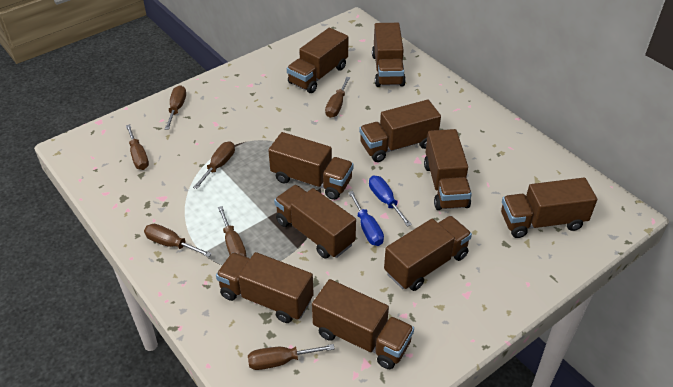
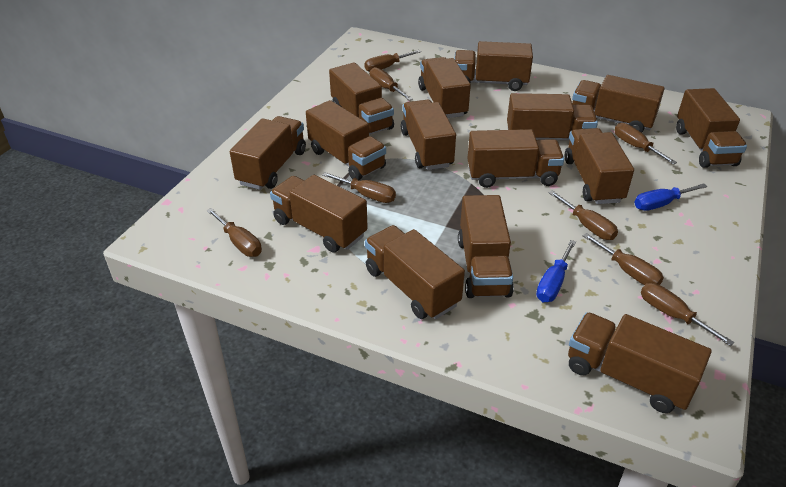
brown screwdriver: 7 -> 8
brown truck: 10 -> 15

